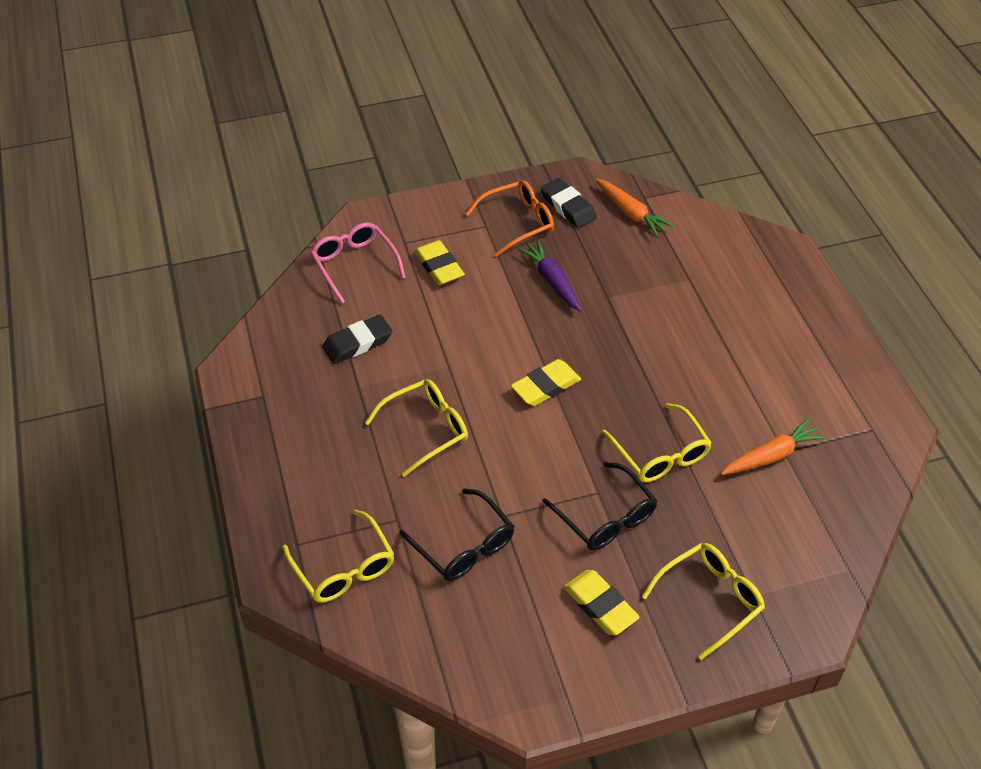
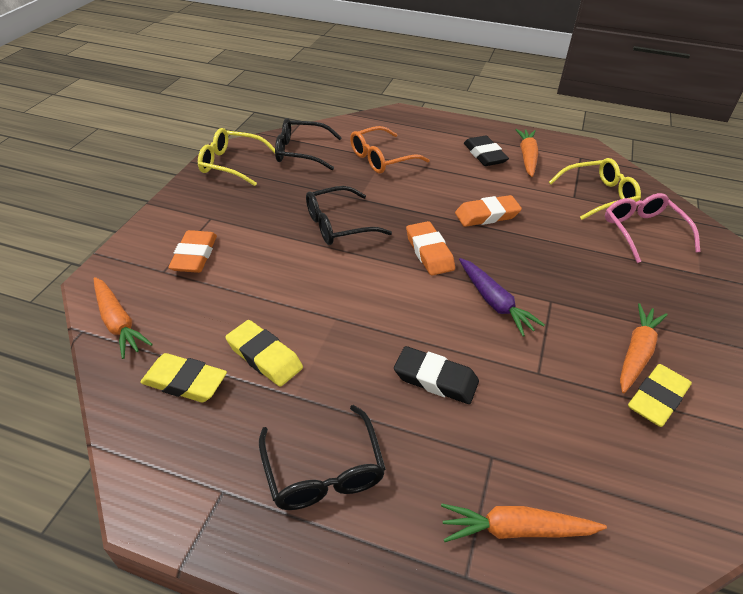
black glasses: 2 -> 3
orange carrot: 2 -> 4
orange eraser: 0 -> 3
yellow glasses: 4 -> 2

